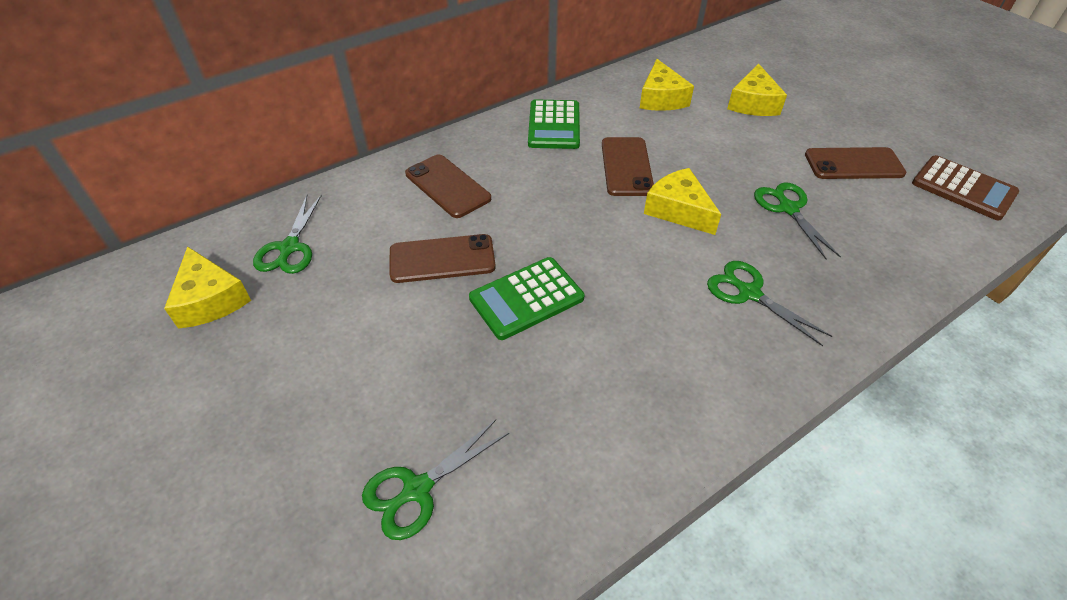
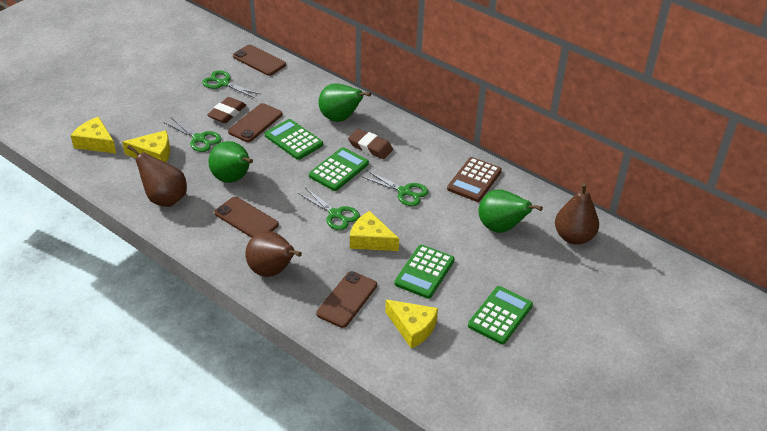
brown eraser: 0 -> 2
brown pear: 0 -> 3
green calculator: 2 -> 4
green pear: 0 -> 3

